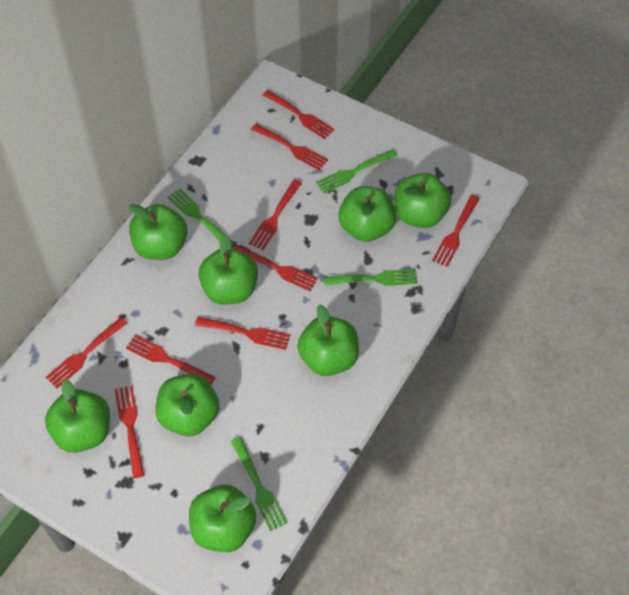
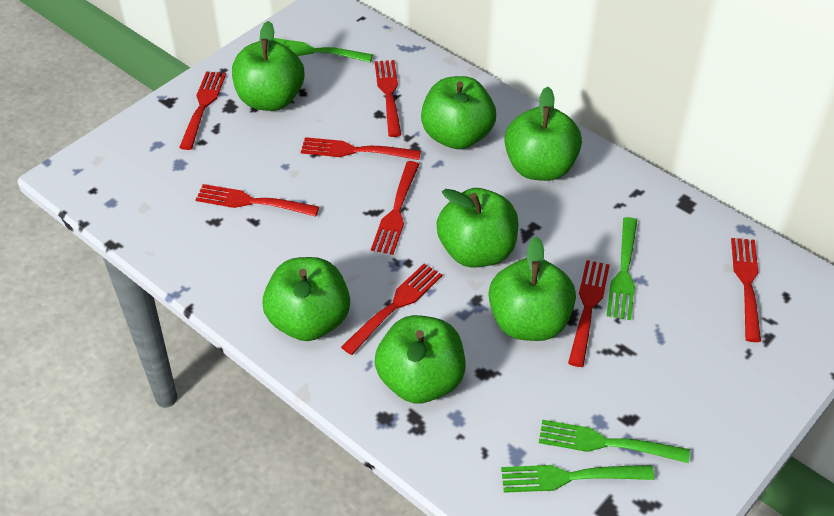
green apple: 8 -> 7
red fork: 9 -> 8

